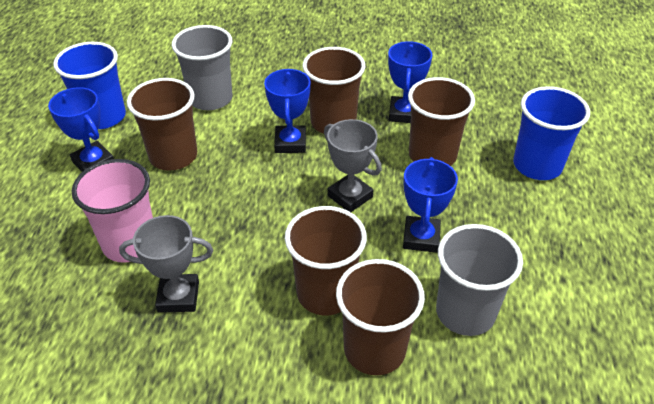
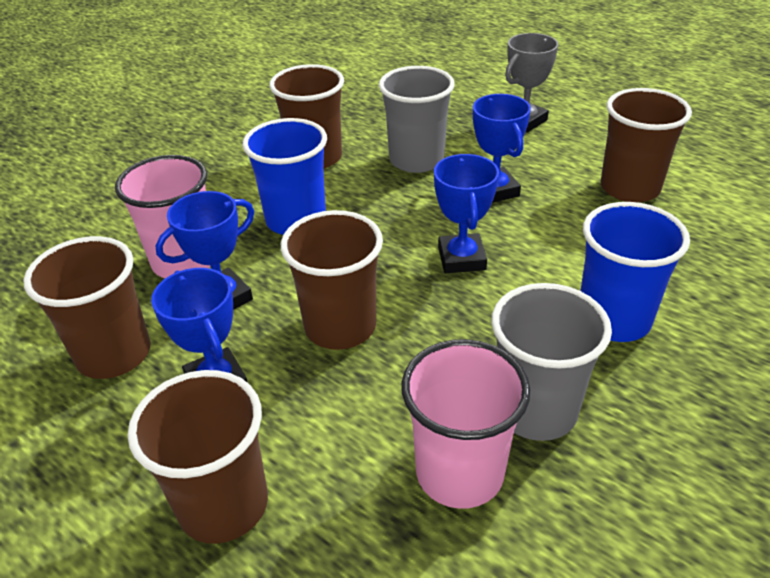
grey trophy: 2 -> 1
pink cup: 1 -> 2

